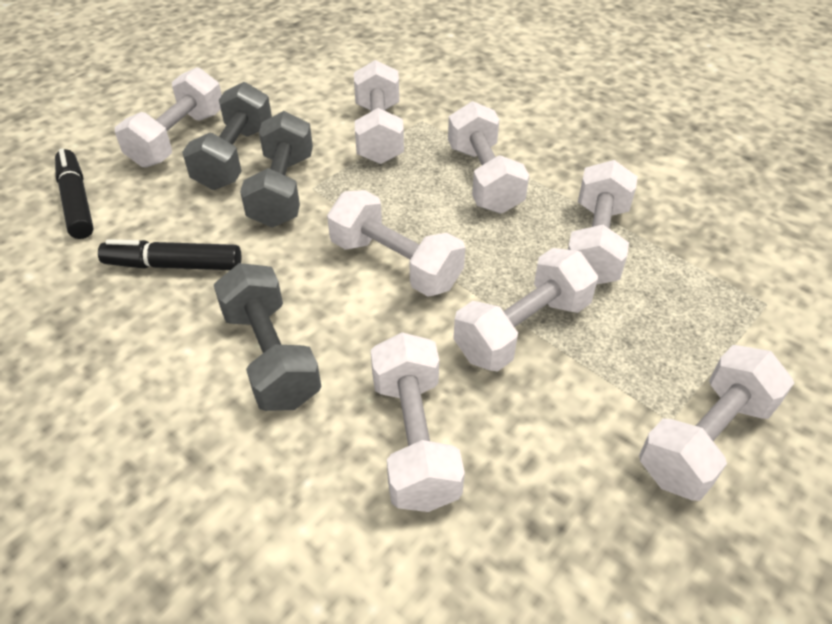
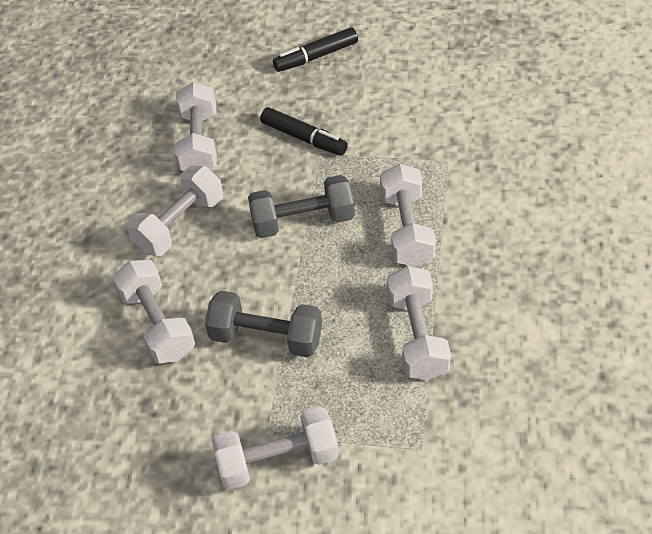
grey dumbbell: 3 -> 2
white dumbbell: 8 -> 6

